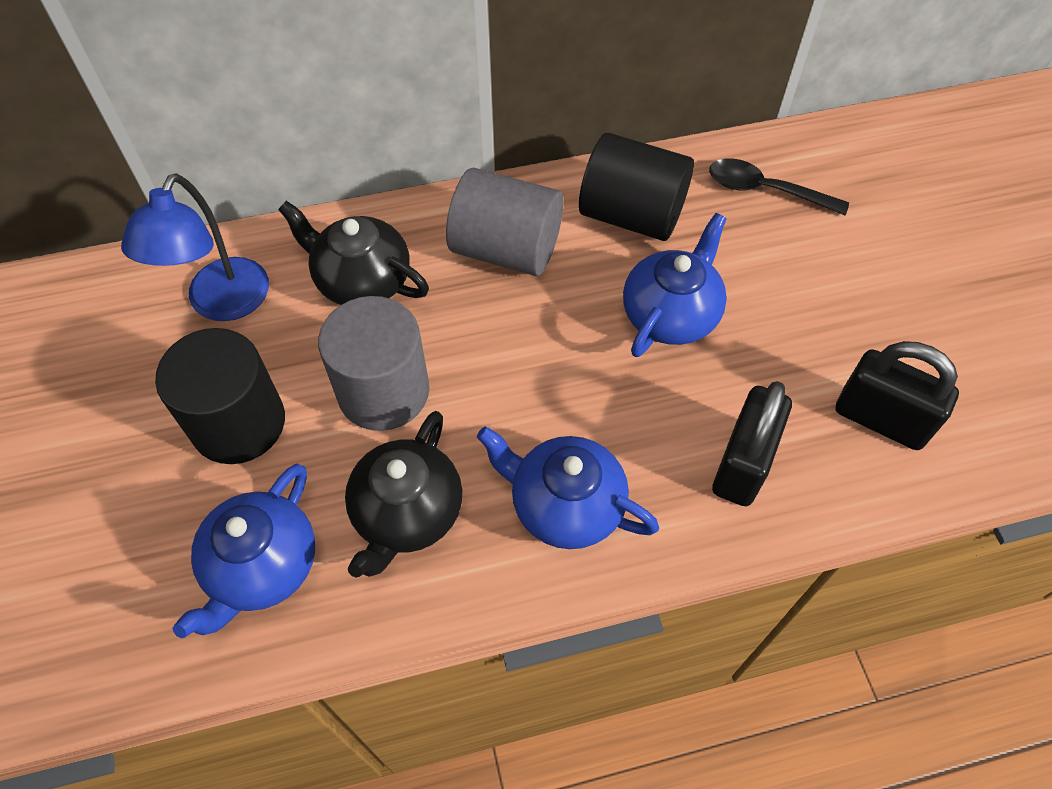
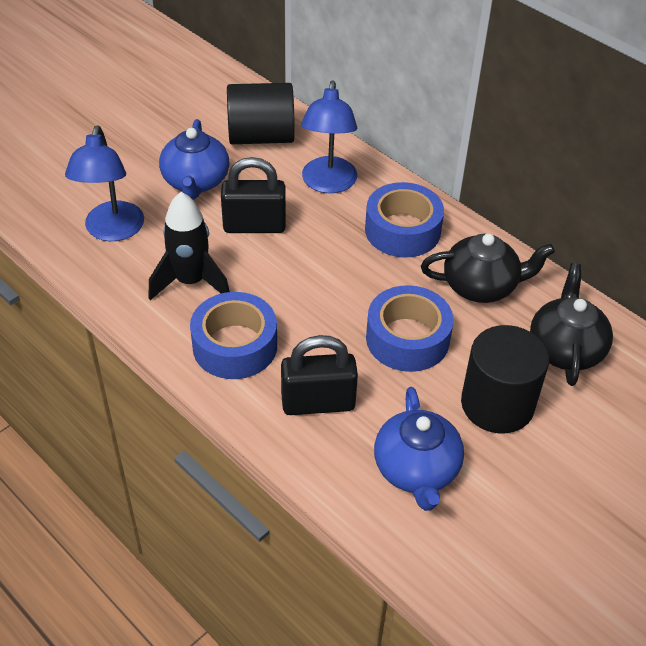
black rocket: 0 -> 1
black spoon: 1 -> 0
blue lamp: 1 -> 2
blue tape: 0 -> 3
blue teapot: 3 -> 2
grey cylinder: 2 -> 0

